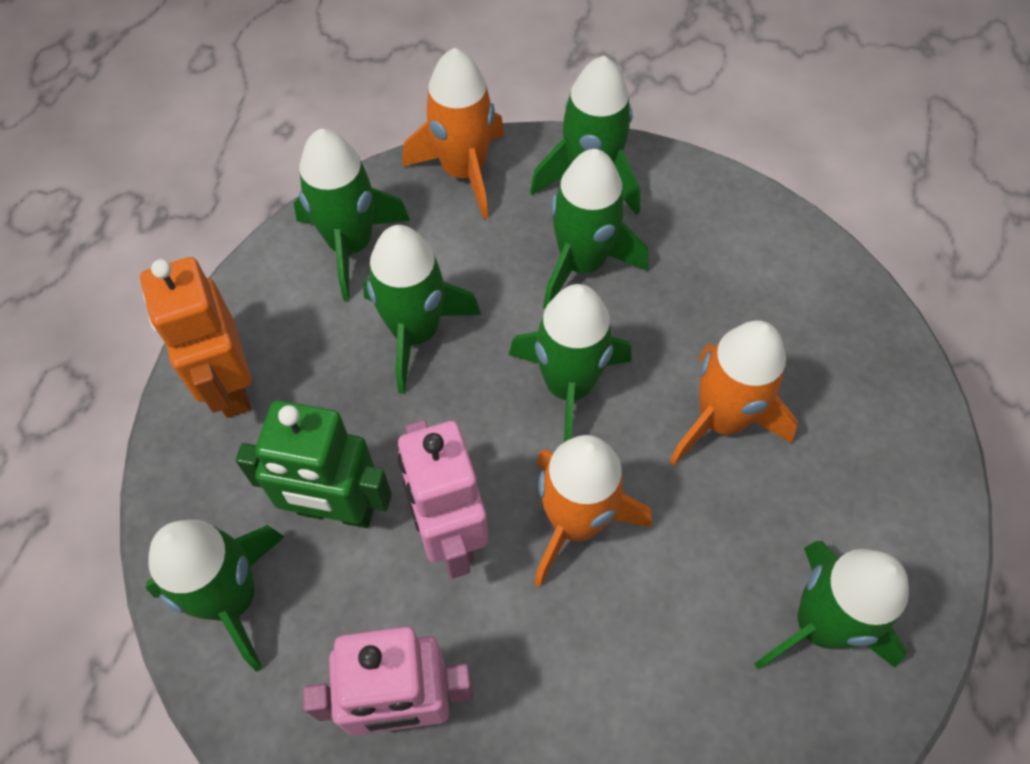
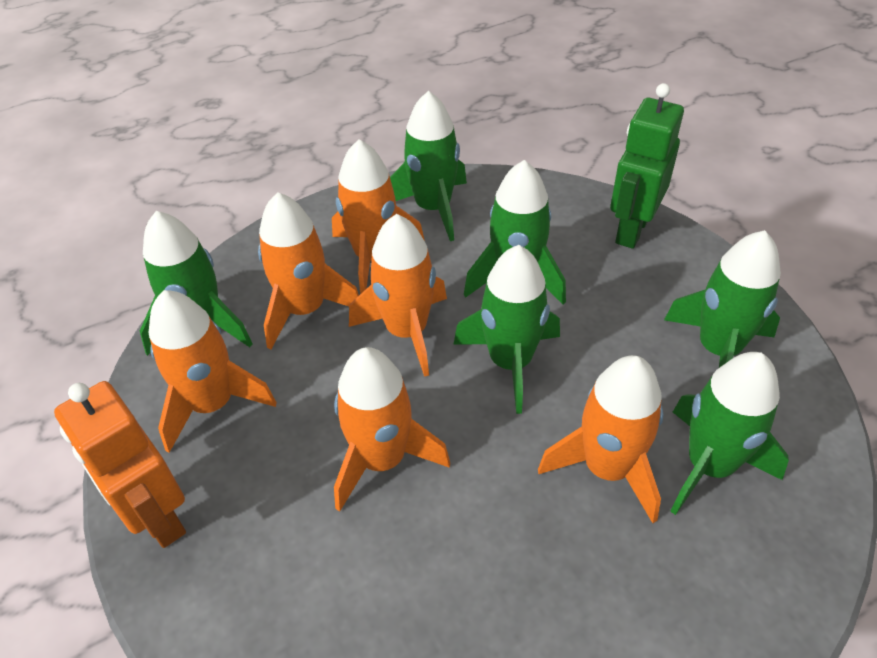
green rocket: 7 -> 6
orange rocket: 3 -> 6
pink robot: 2 -> 0

